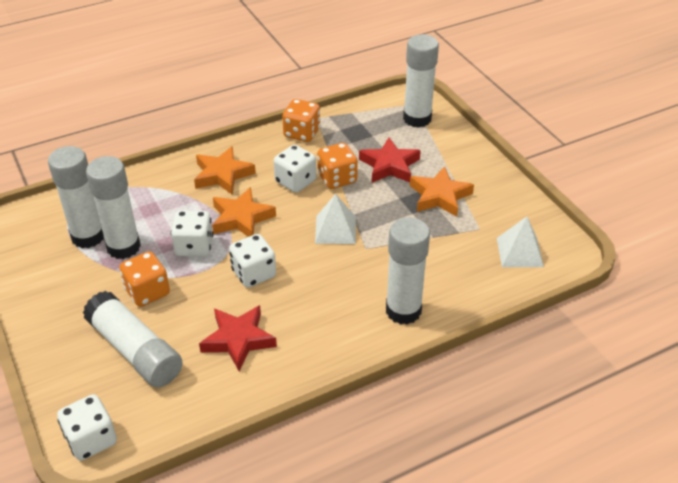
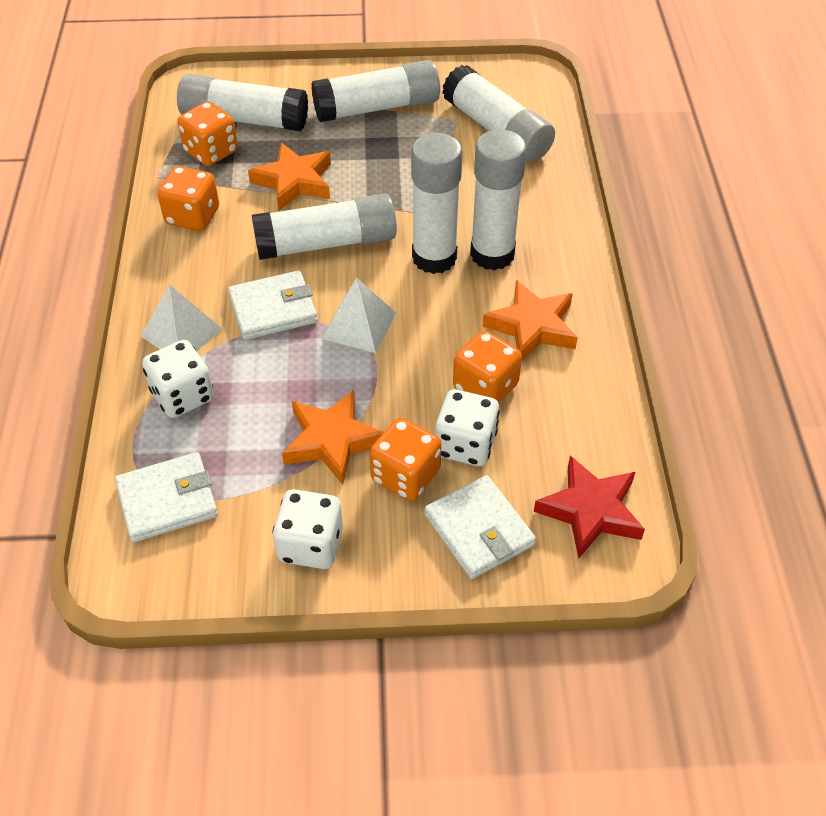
orange dice: 3 -> 4
red star: 2 -> 1
white dice: 4 -> 3
white glue stick: 5 -> 6
white wallet: 0 -> 3

